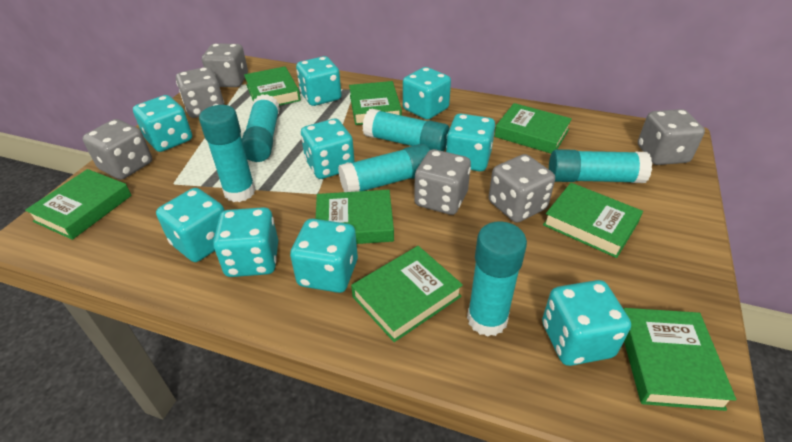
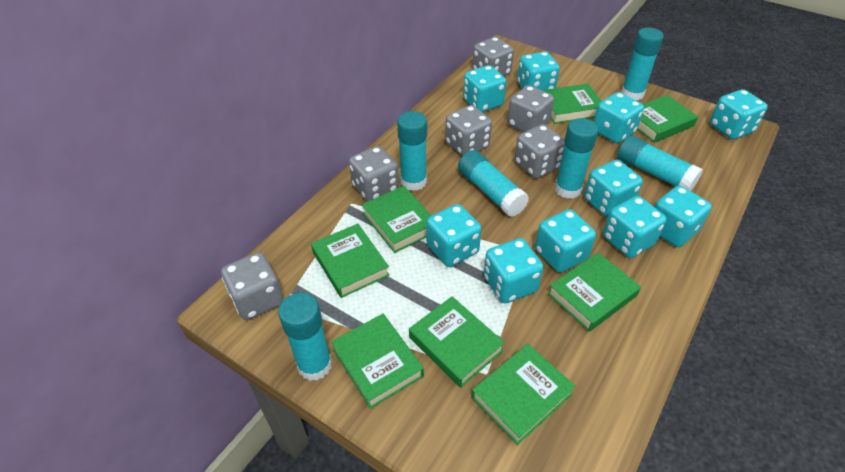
turquoise dice: 9 -> 10

